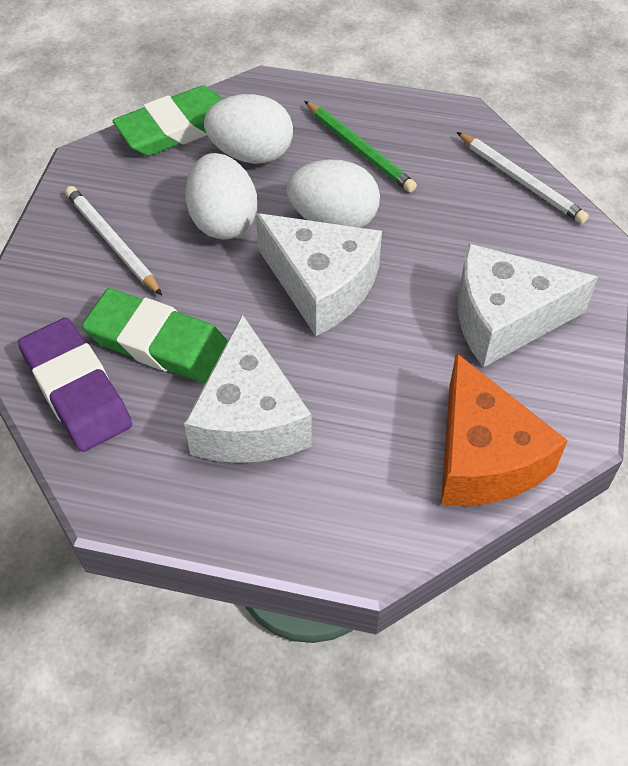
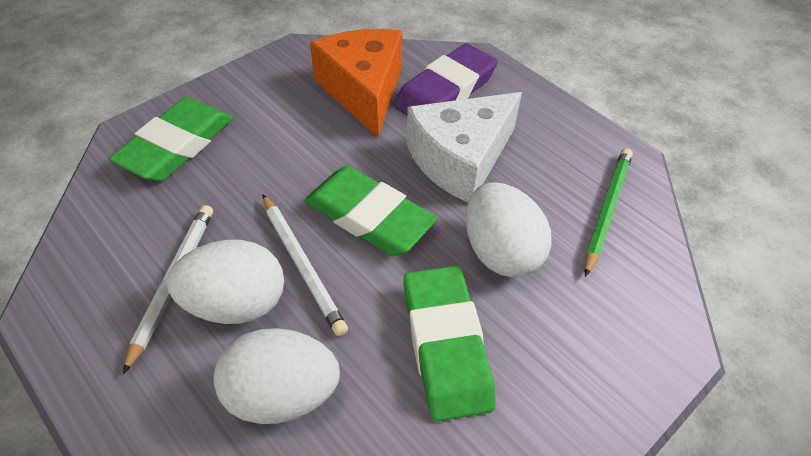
green eraser: 2 -> 3
white cheese: 3 -> 1

